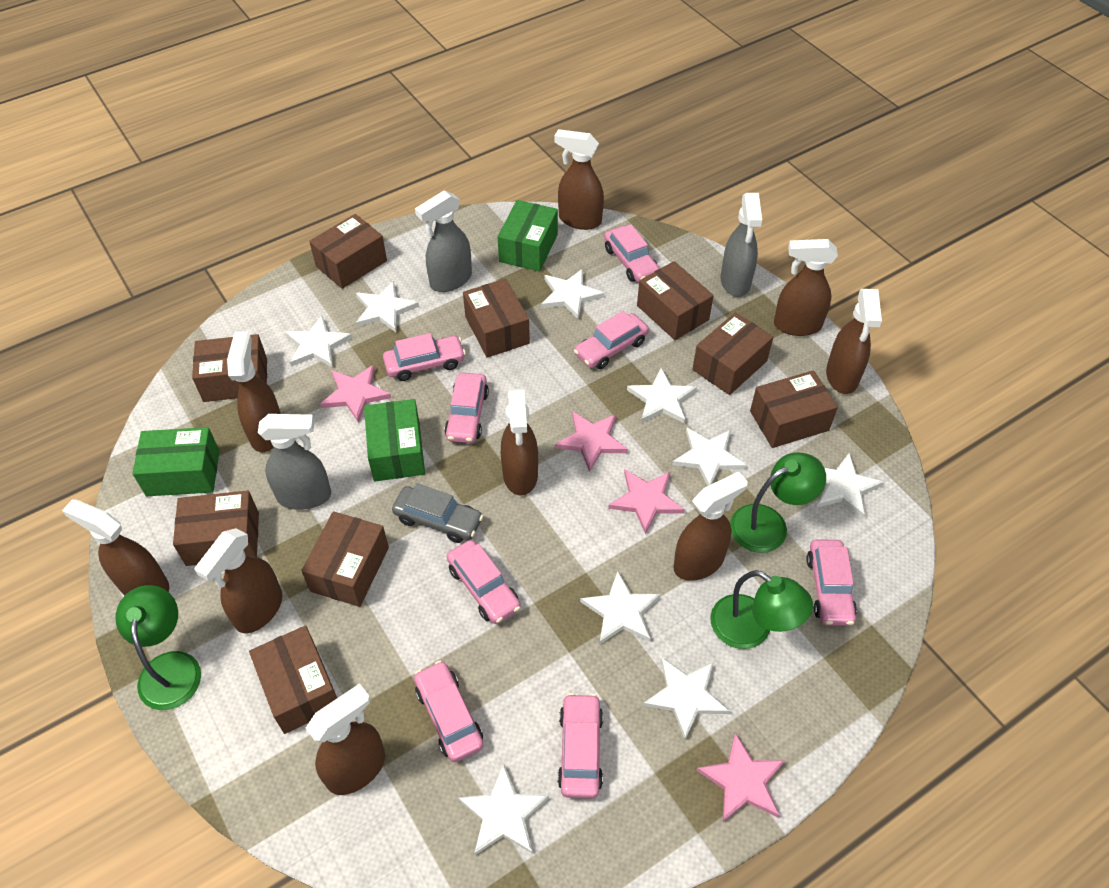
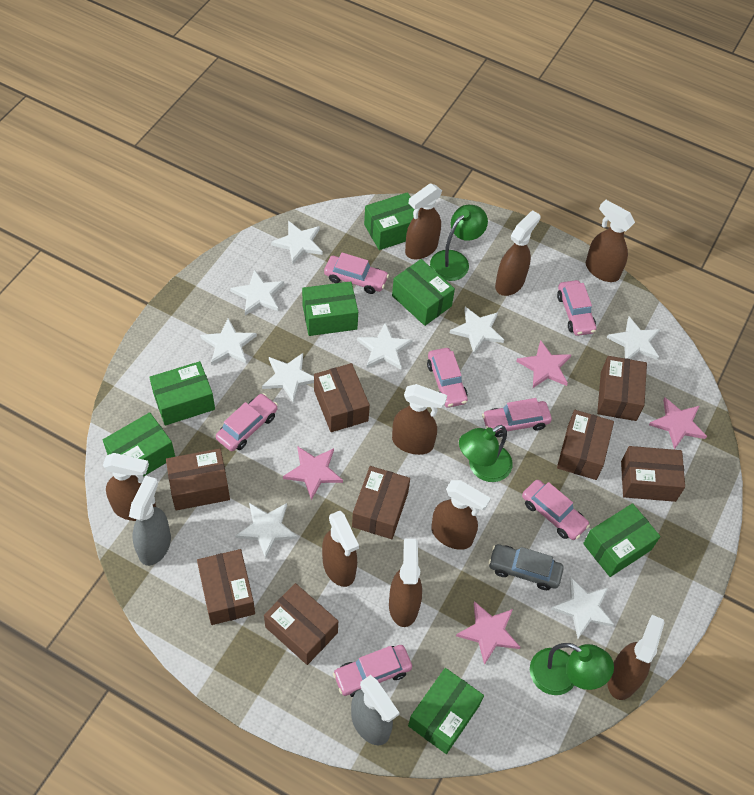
brown box: 9 -> 8
green box: 3 -> 7
grey spray bottle: 3 -> 2
pink car: 8 -> 7

